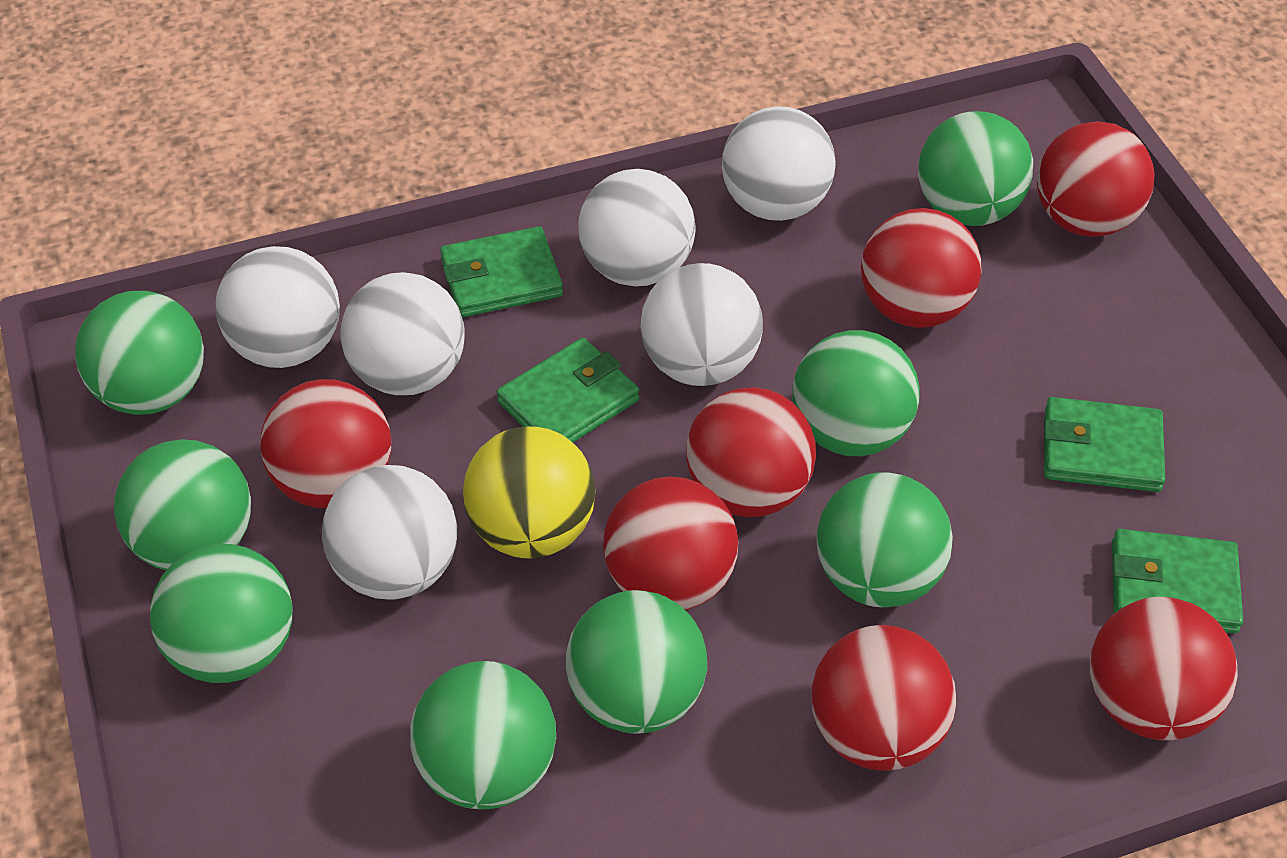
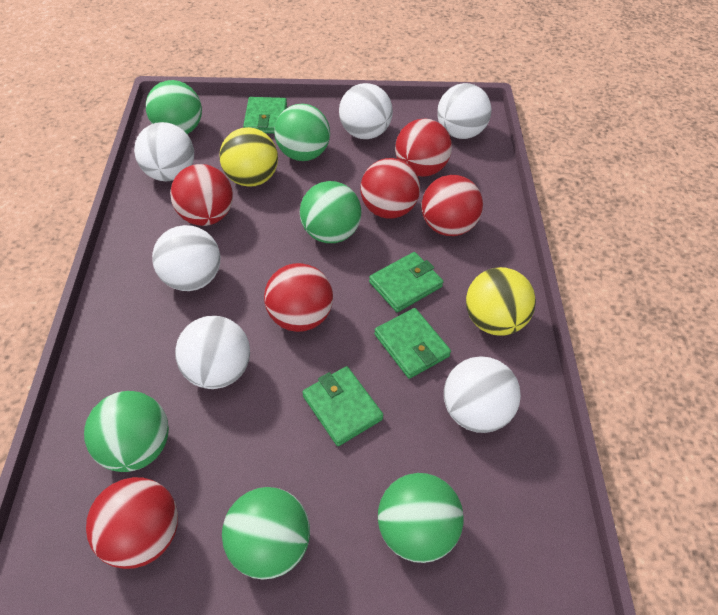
green ball: 8 -> 6
red ball: 7 -> 6
yellow ball: 1 -> 2

